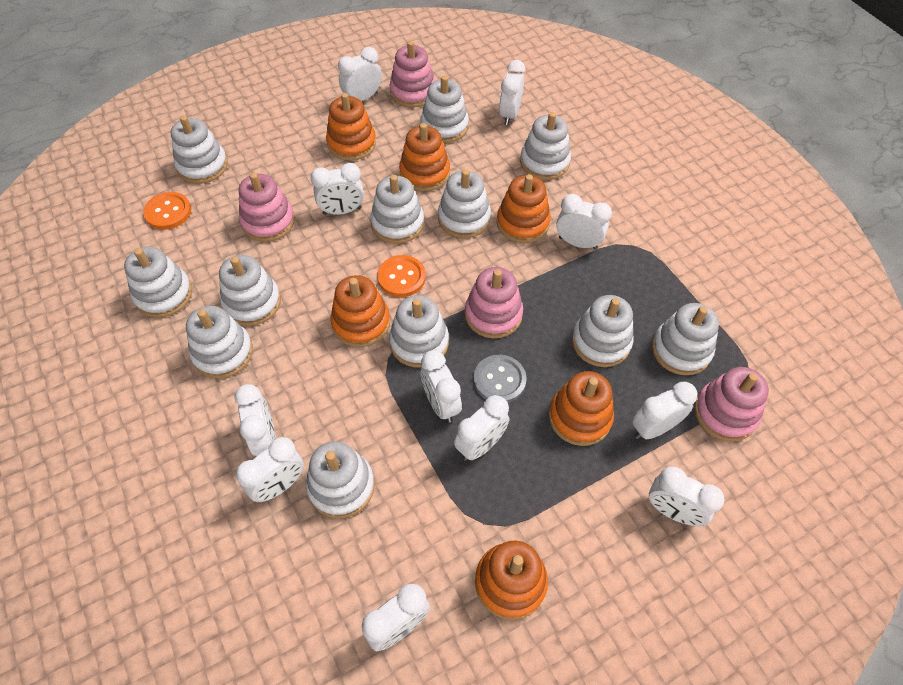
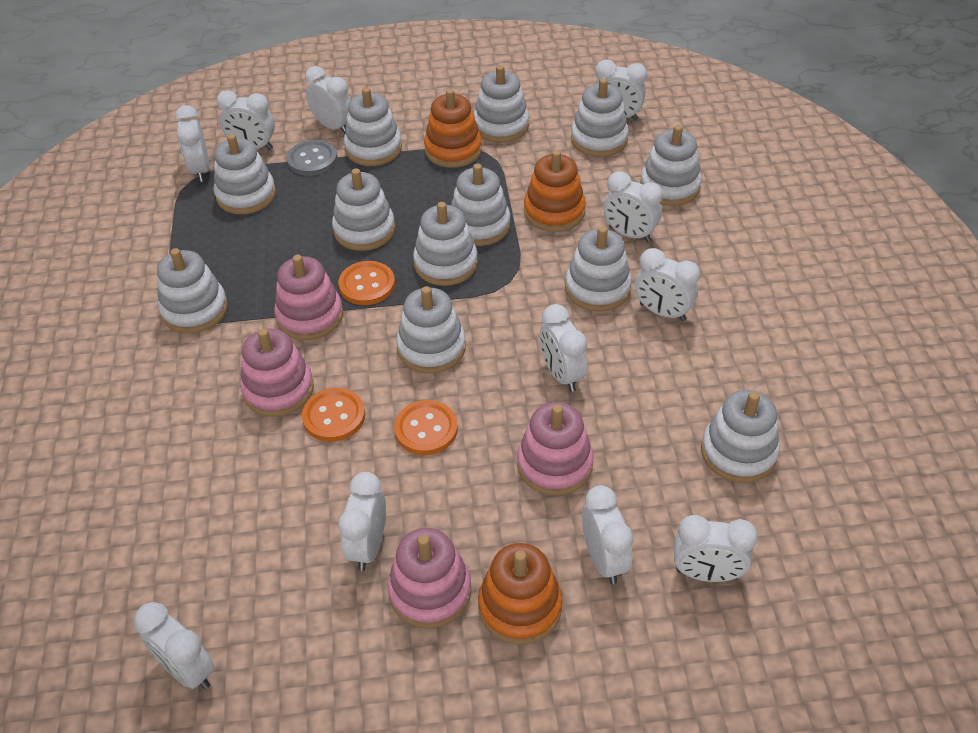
orange button: 2 -> 3
orange stacking toy: 6 -> 3

